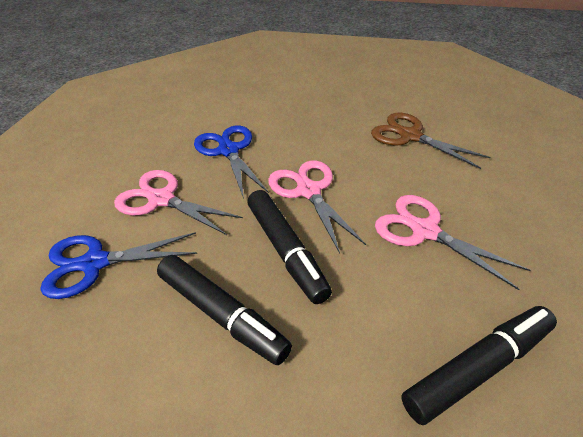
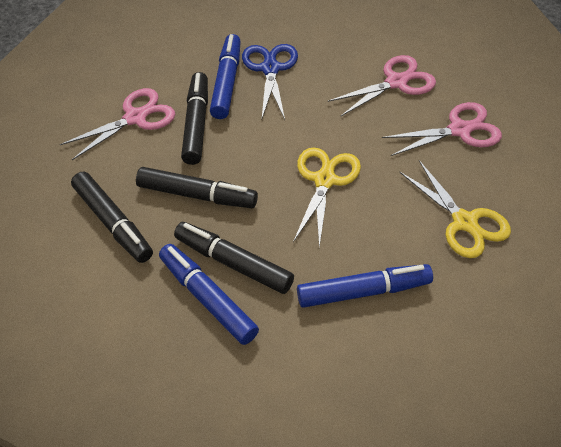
black marker: 3 -> 4
blue marker: 0 -> 3
blue scissors: 2 -> 1
brown scissors: 1 -> 0
yellow scissors: 0 -> 2

